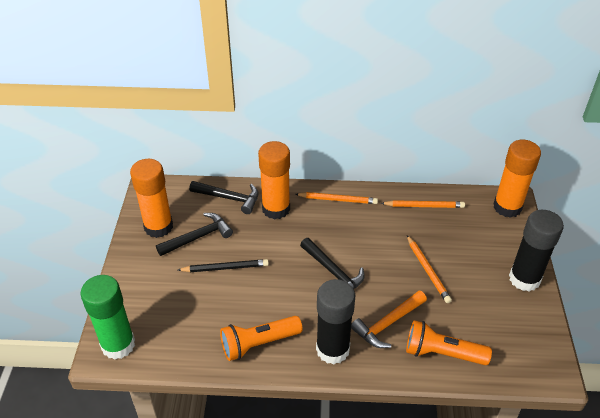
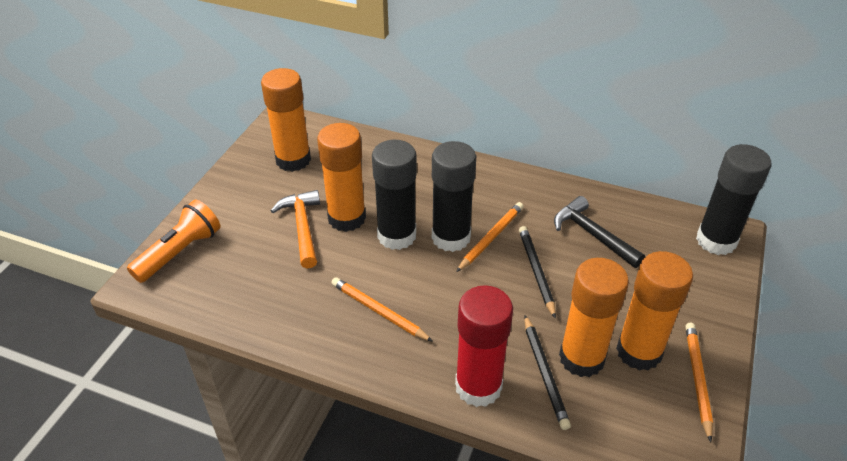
black glue stick: 2 -> 3
black hammer: 3 -> 1
black pencil: 1 -> 2
green glue stick: 1 -> 0
orange flashlight: 2 -> 1
orange glue stick: 3 -> 4
red glue stick: 0 -> 1

